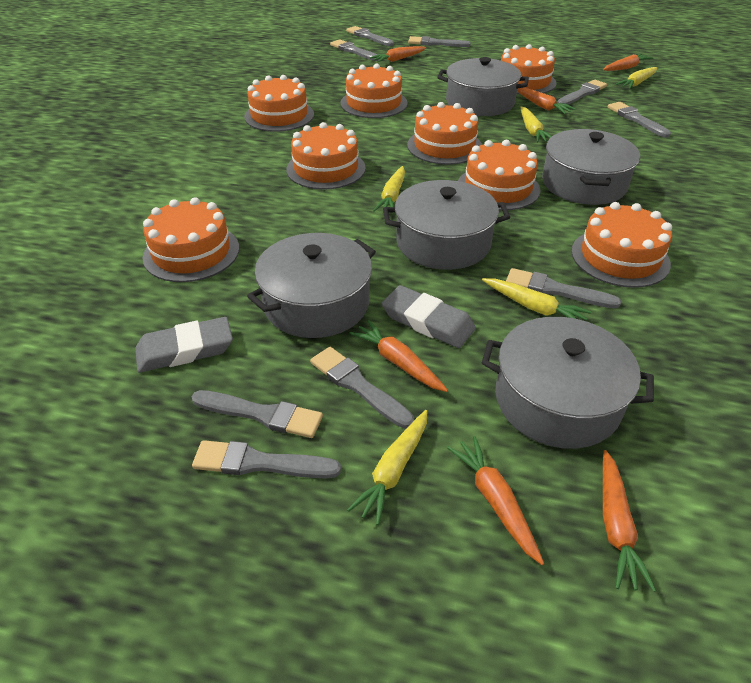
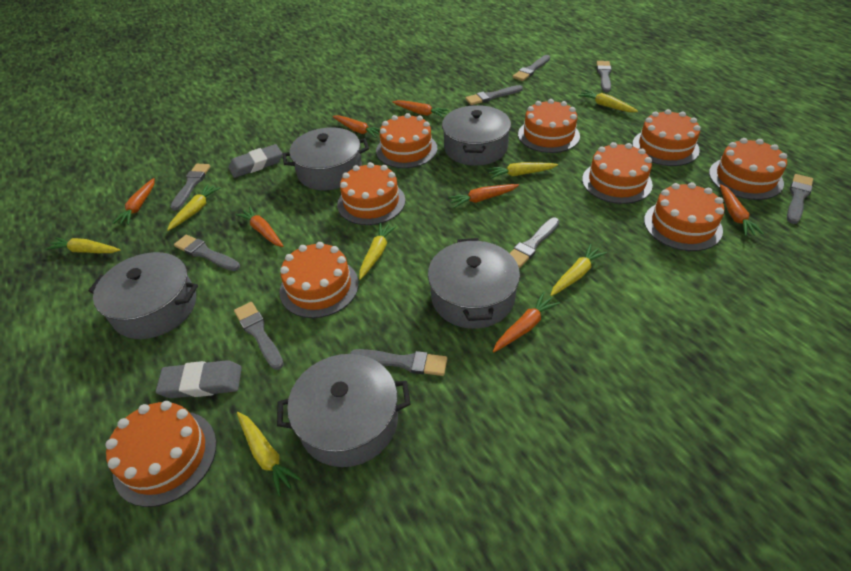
orange cake: 8 -> 9
orange carrot: 6 -> 7
yellow carrot: 5 -> 7

